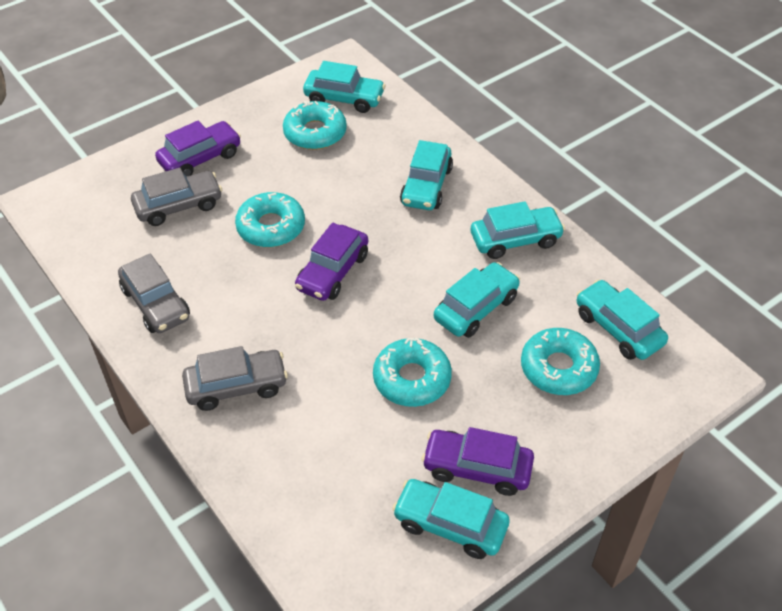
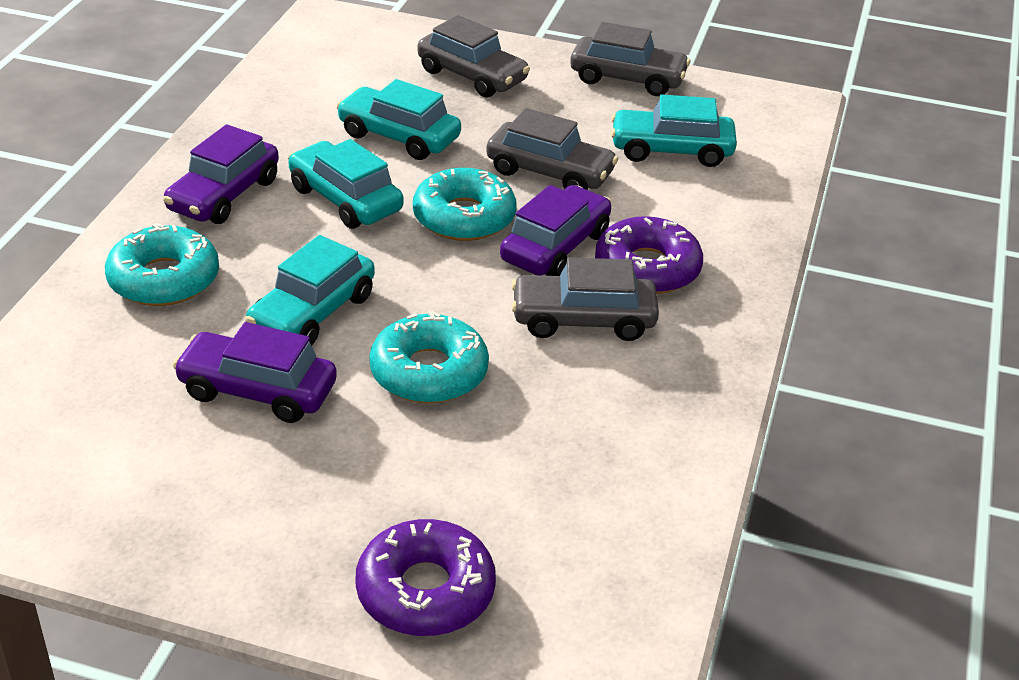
grey car: 3 -> 4
purple donut: 0 -> 2
turquoise car: 6 -> 4
turquoise donut: 4 -> 3

